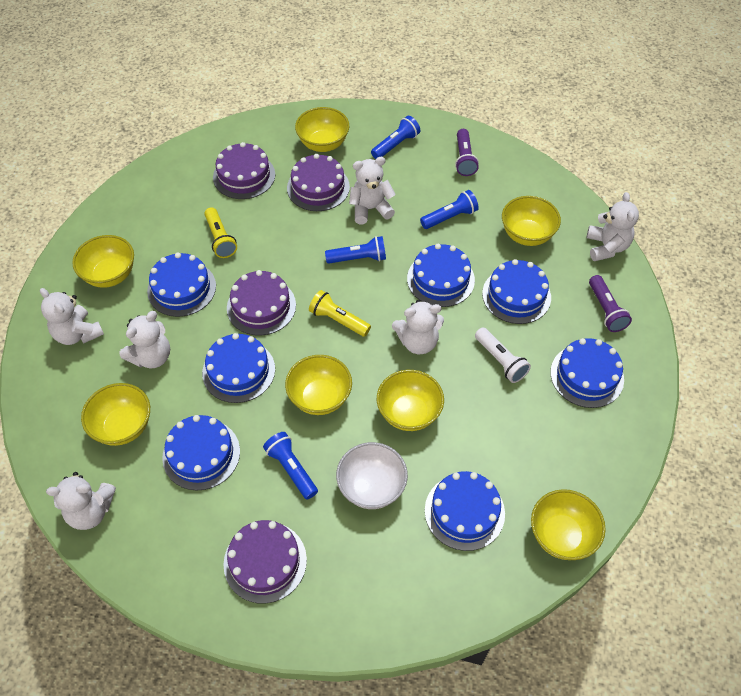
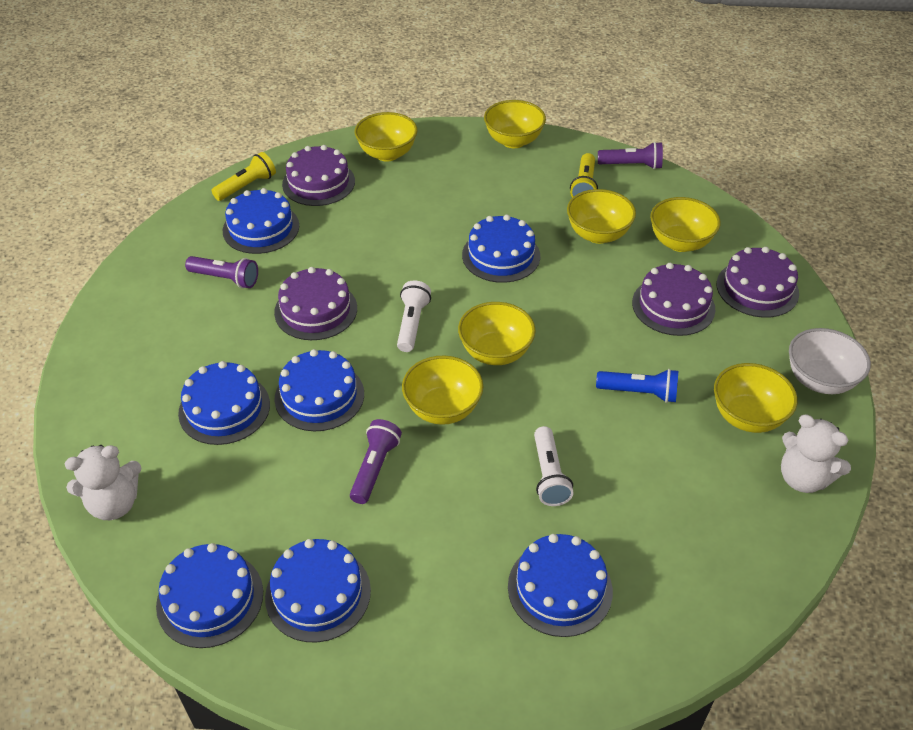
blue flashlight: 4 -> 1
purple flashlight: 2 -> 3
white flashlight: 1 -> 2
white teddy bear: 6 -> 2

